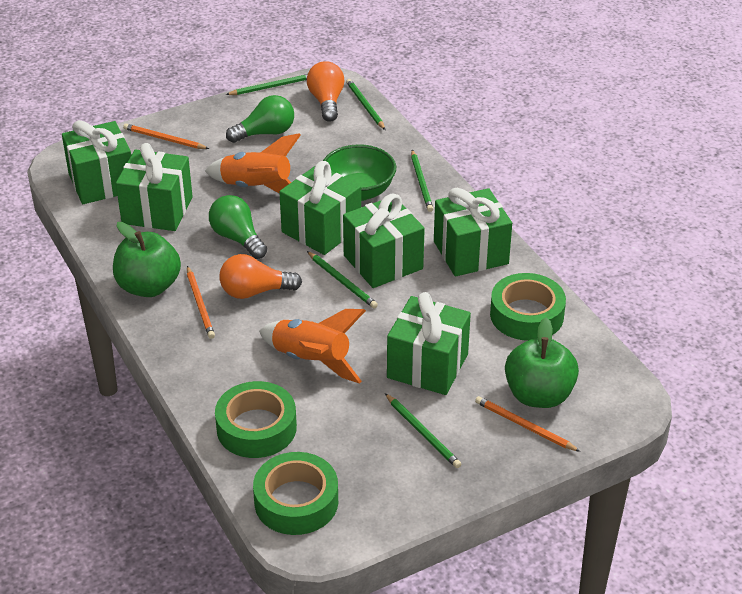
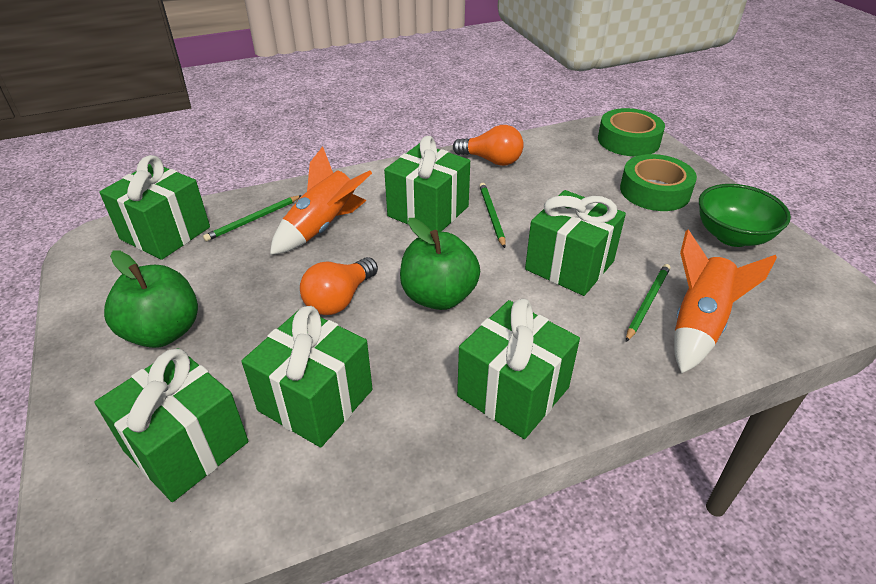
green light bulb: 2 -> 0
green pencil: 5 -> 3
green tape: 3 -> 2
orange pencil: 3 -> 0

